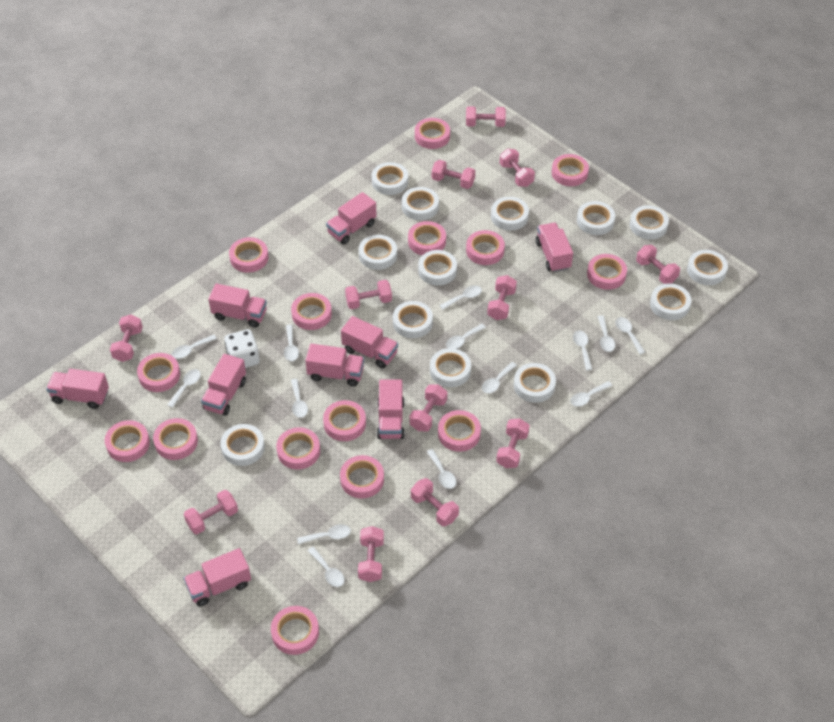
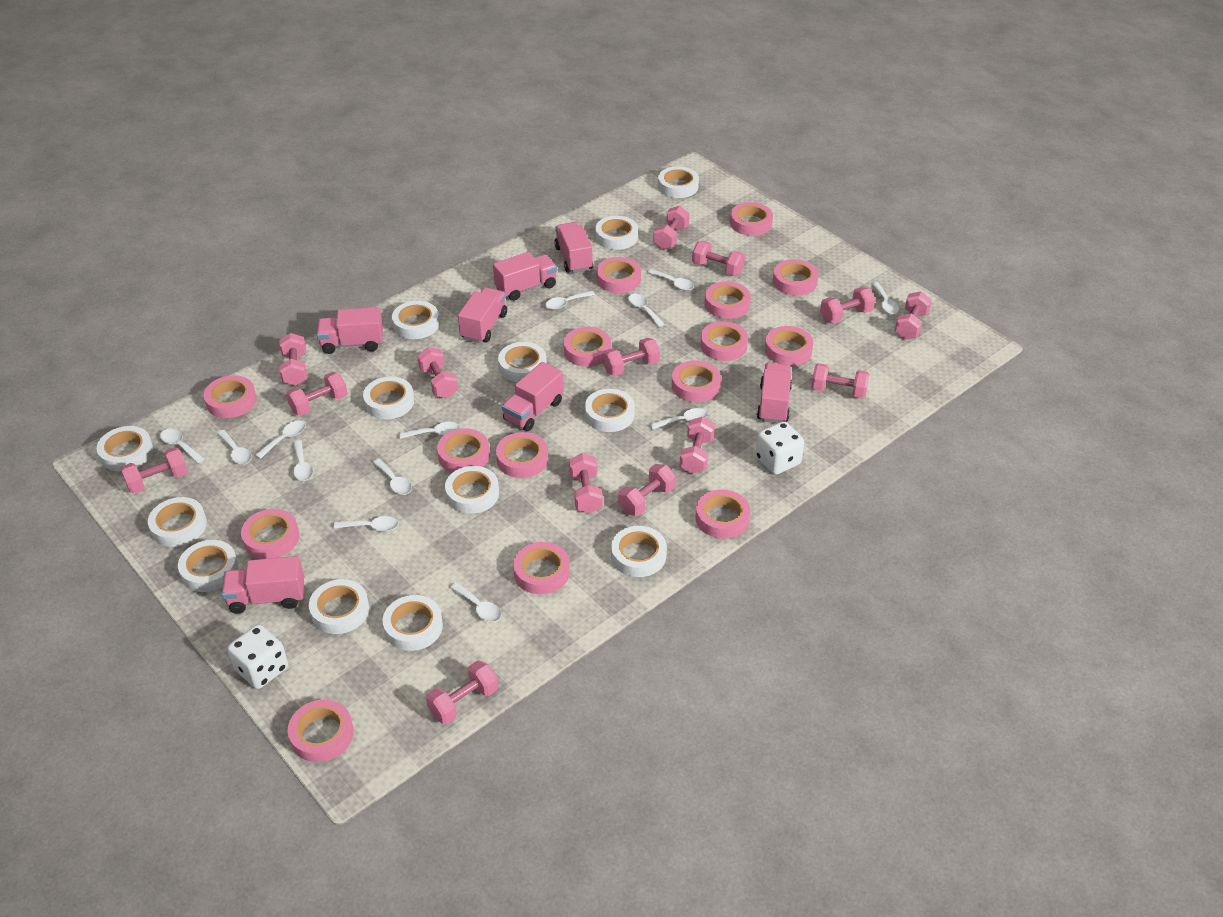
pink dumbbell: 12 -> 14
pink truck: 9 -> 7
white dice: 1 -> 2
white spoon: 14 -> 13

